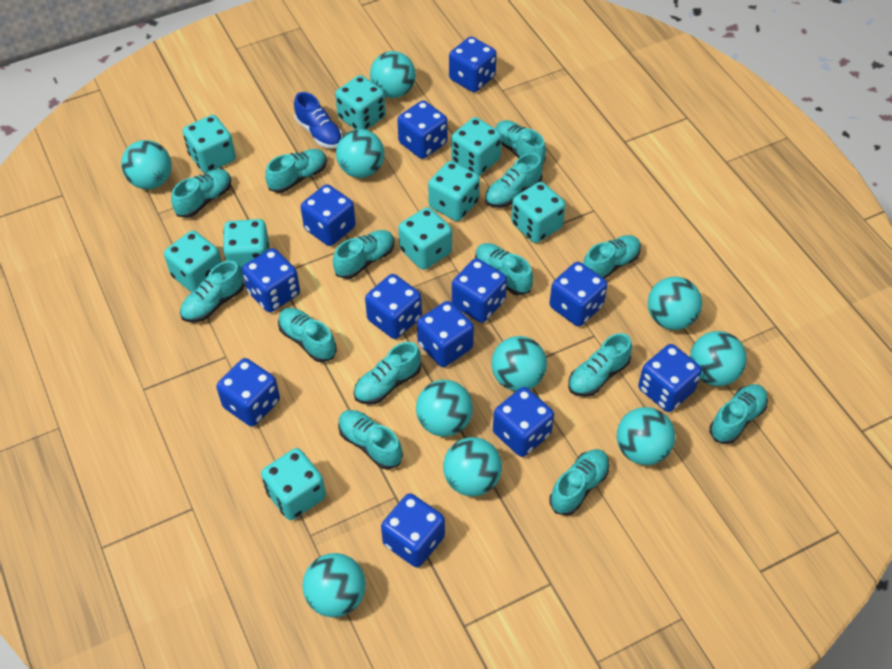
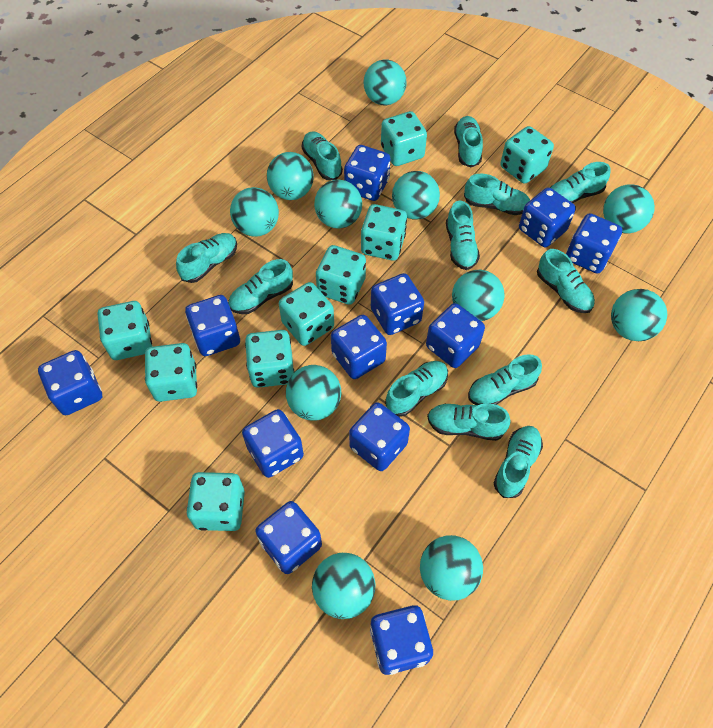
blue shoe: 1 -> 0
turquoise ball: 10 -> 11
turquoise shoe: 14 -> 12

